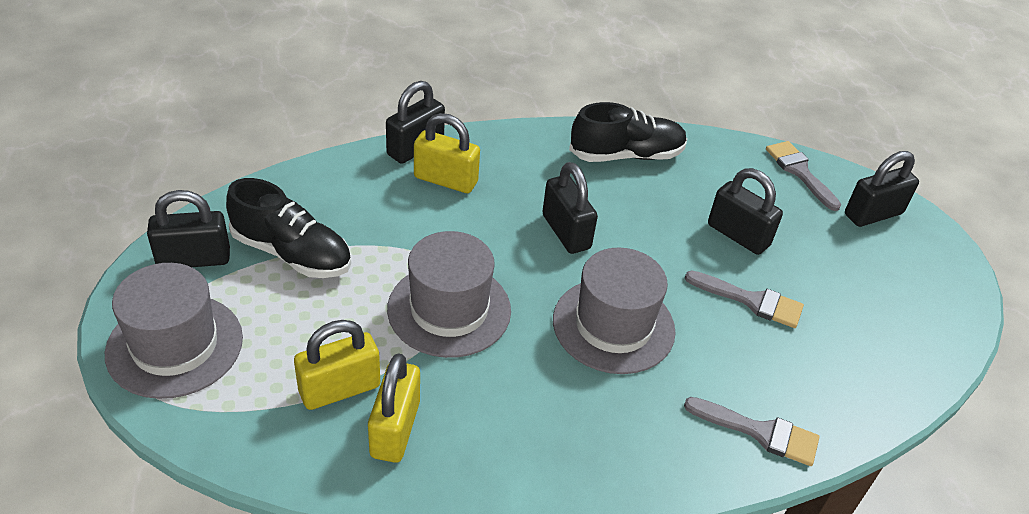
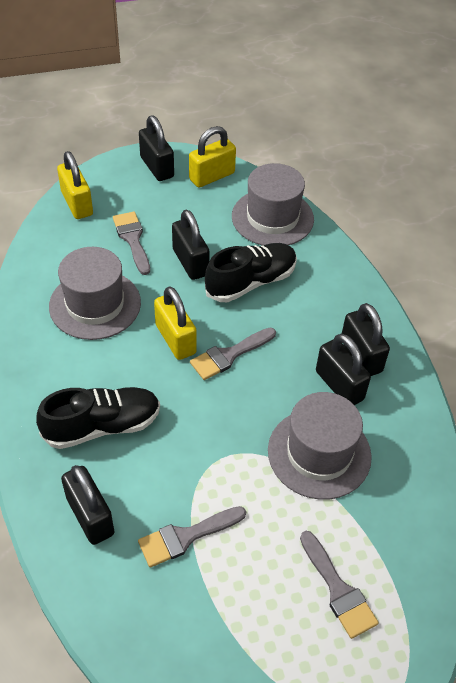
grey brush: 3 -> 4

